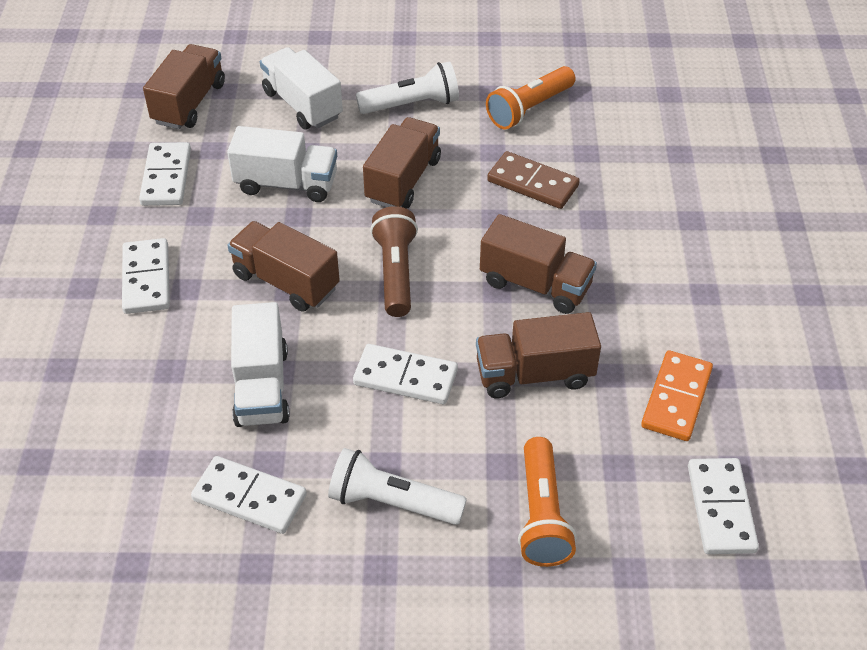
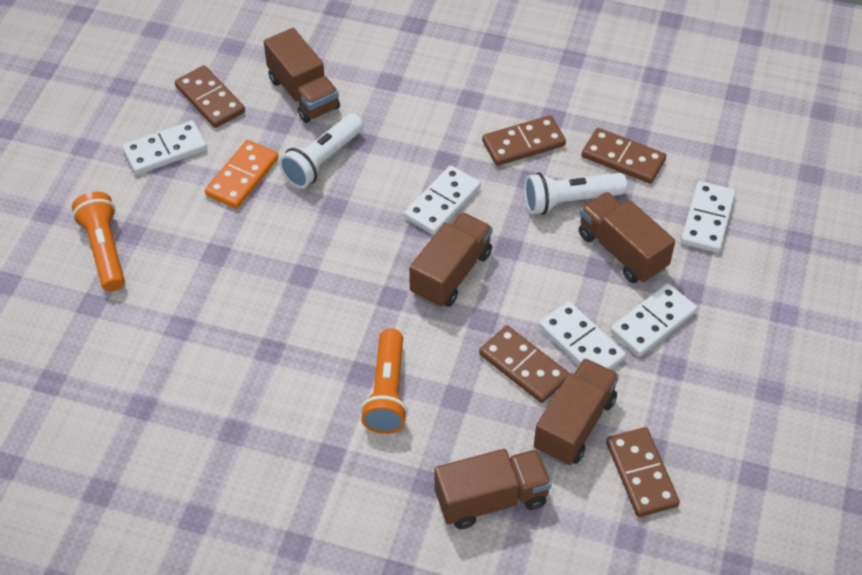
brown domino: 1 -> 5
brown flashlight: 1 -> 0
white truck: 3 -> 0

